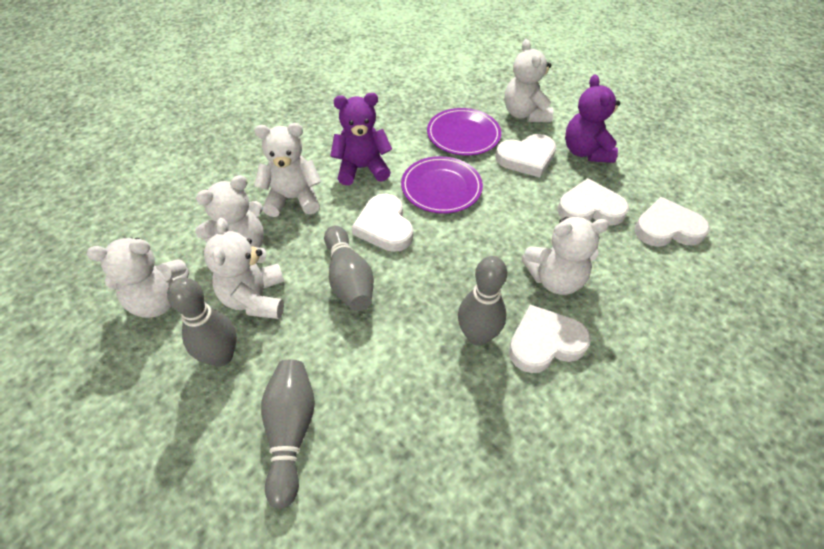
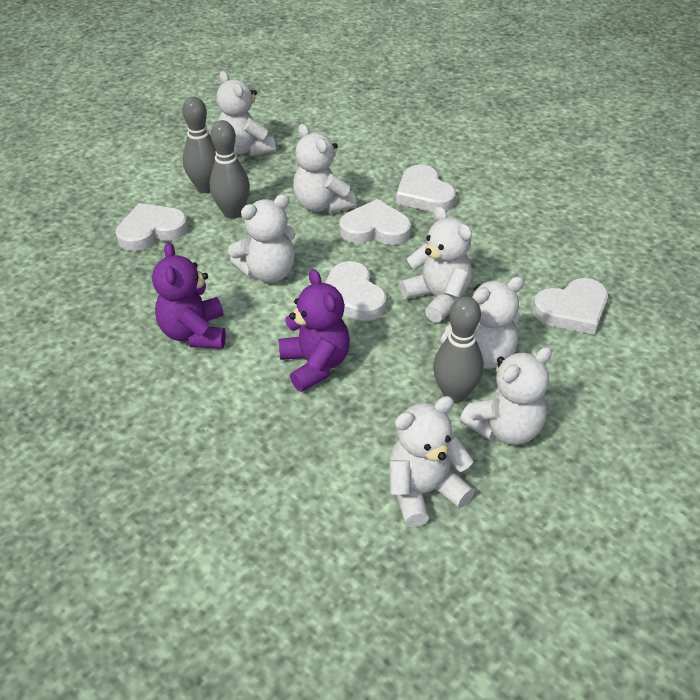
grey bowling pin: 4 -> 3
purple plate: 2 -> 0
white teddy bear: 6 -> 7

